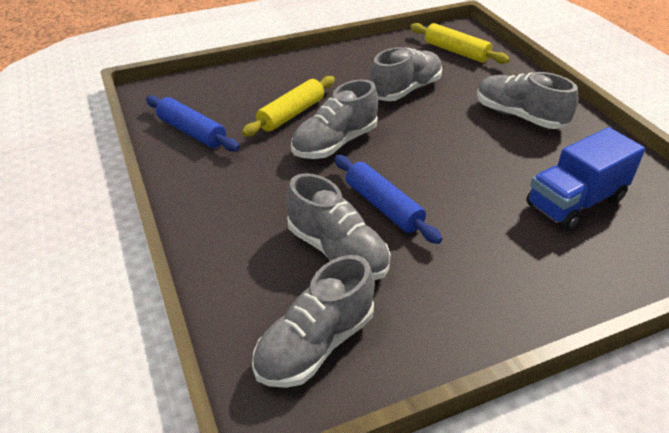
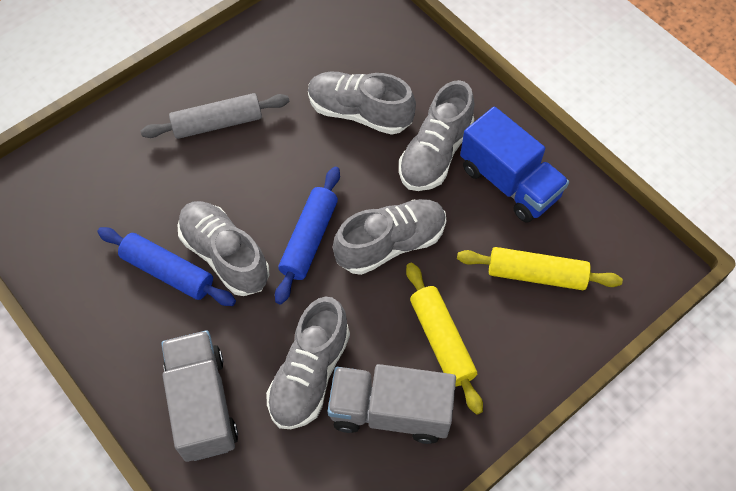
grey rolling pin: 0 -> 1
grey truck: 0 -> 2

